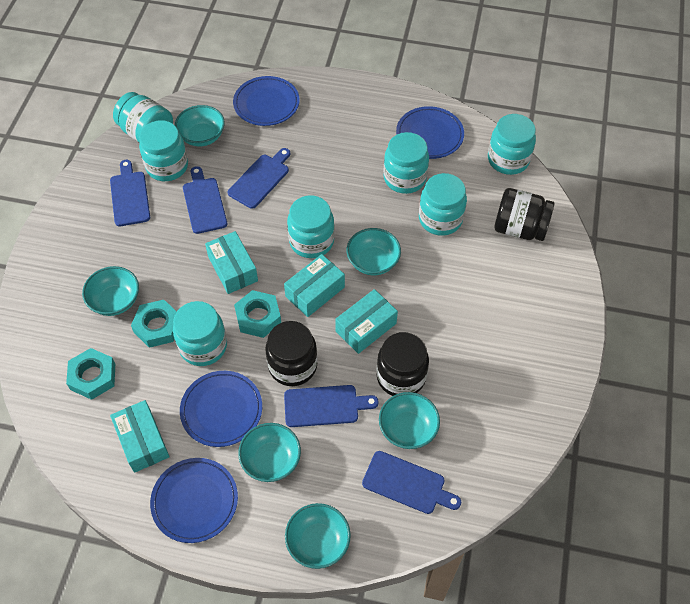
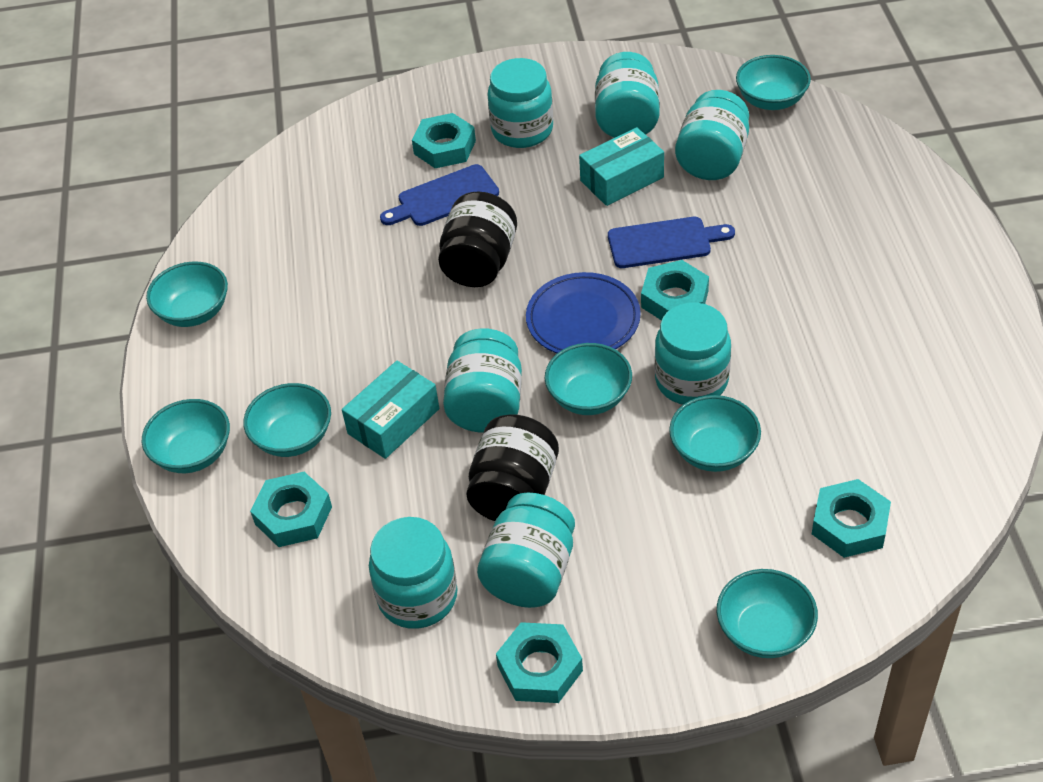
black jar: 3 -> 2
blue cutting board: 5 -> 2
blue plate: 4 -> 1
turquoise bowl: 6 -> 7
turquoise box: 4 -> 2
turquoise nut: 3 -> 5

